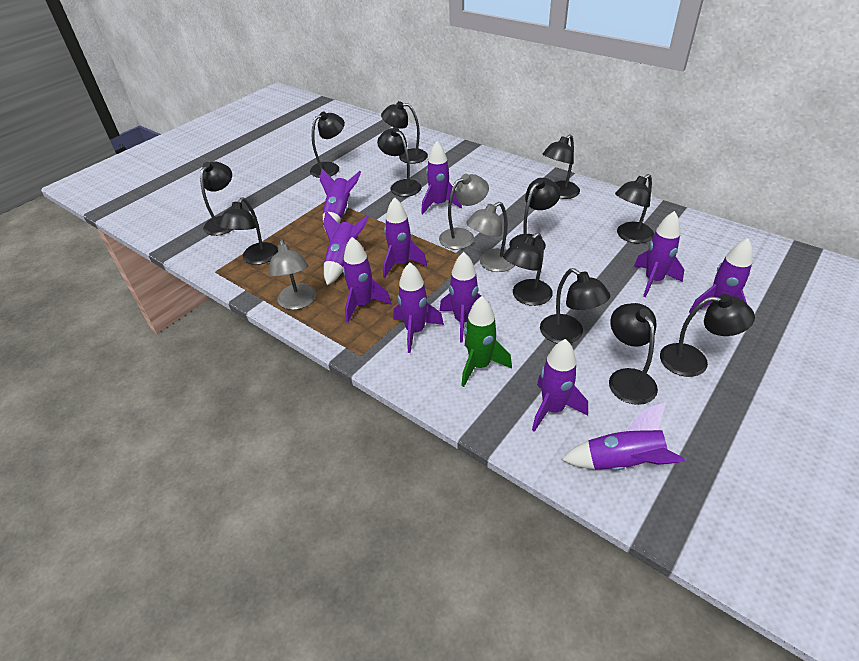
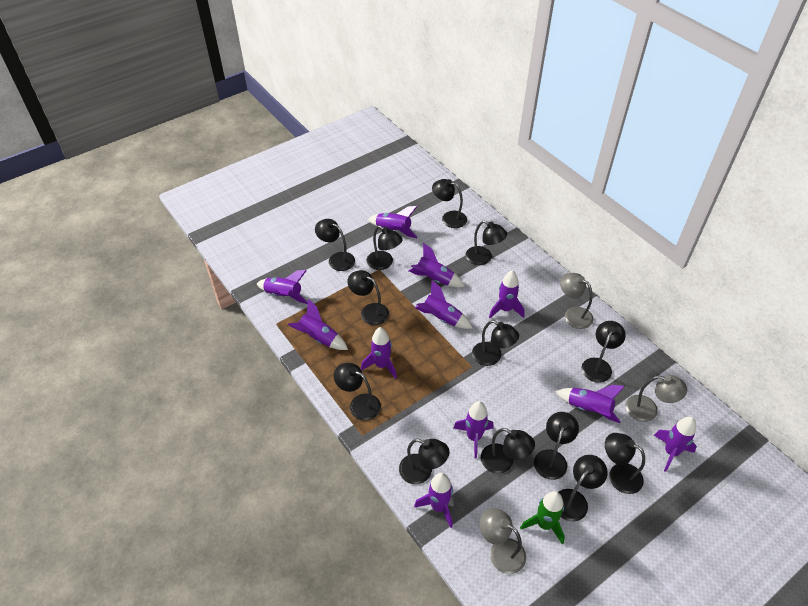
black lamp: 12 -> 13

